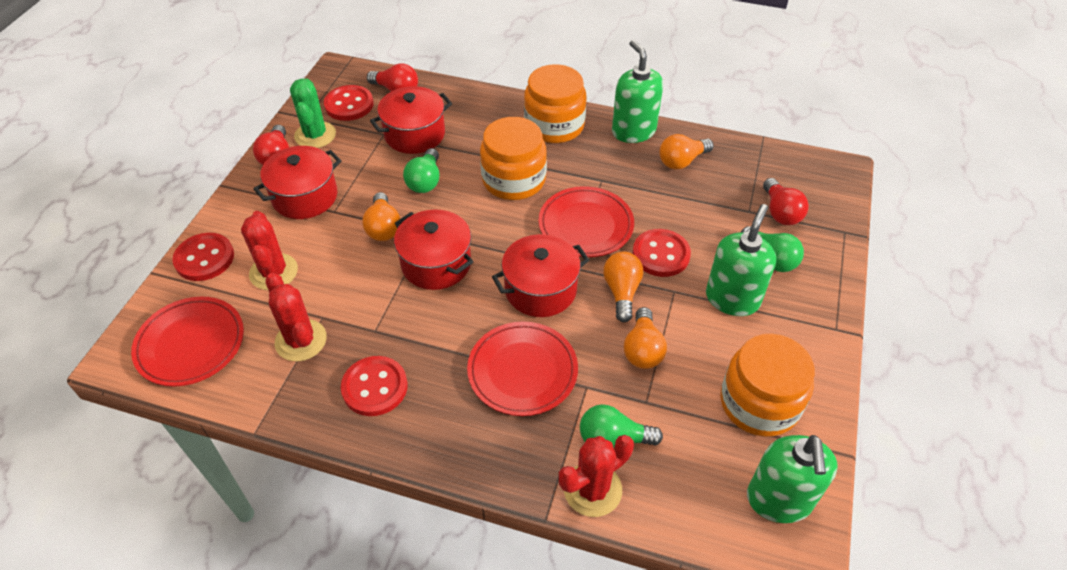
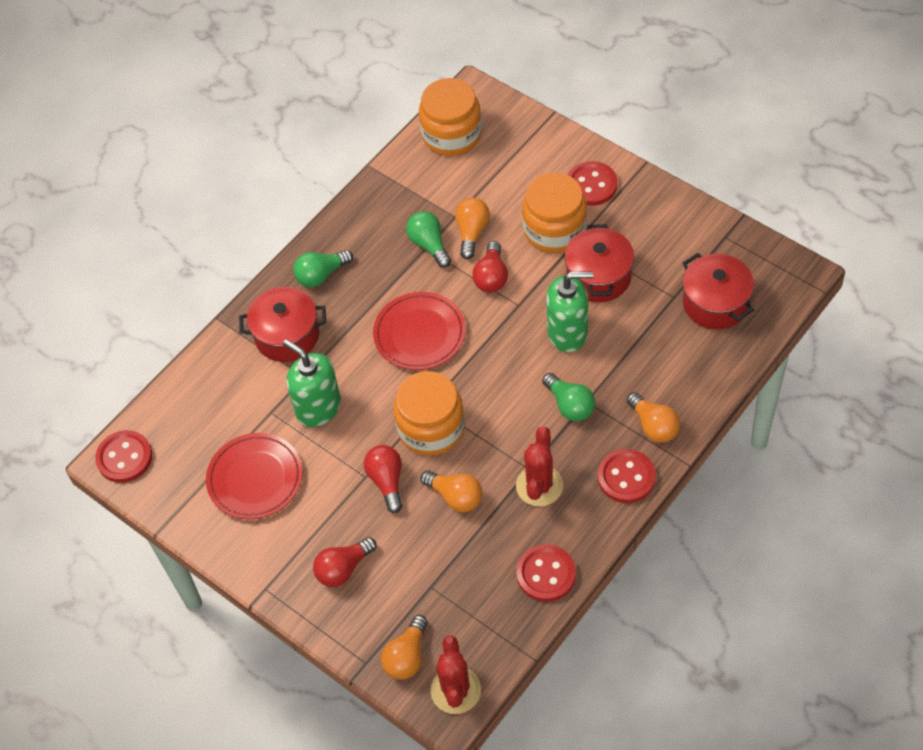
green cactus: 1 -> 0
green soap dispenser: 3 -> 2
red cactus: 3 -> 2
red plate: 3 -> 2
red pot: 4 -> 3

